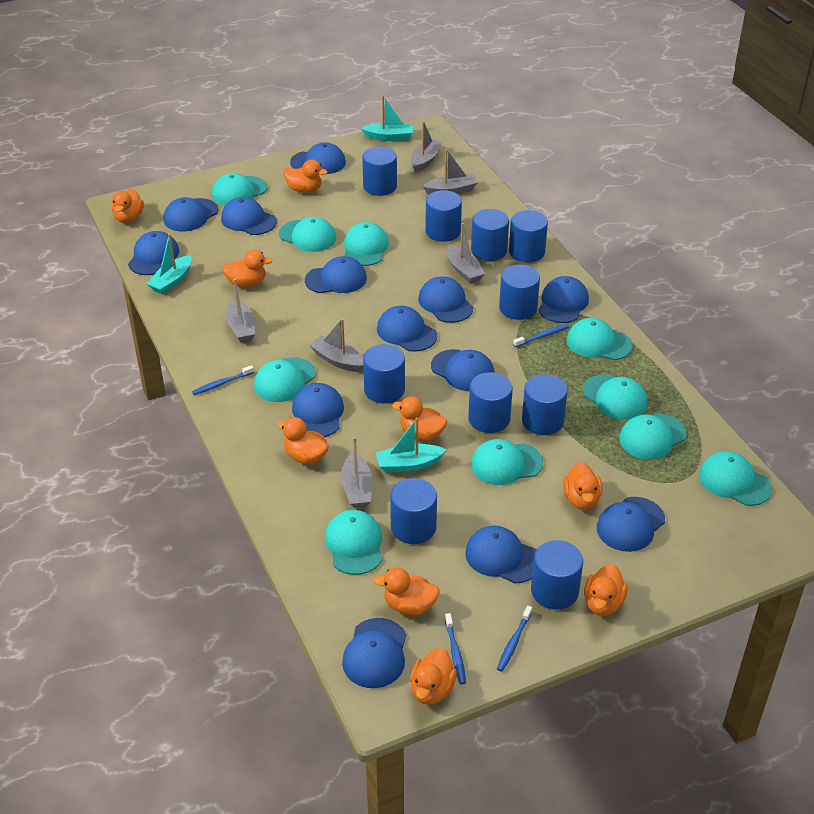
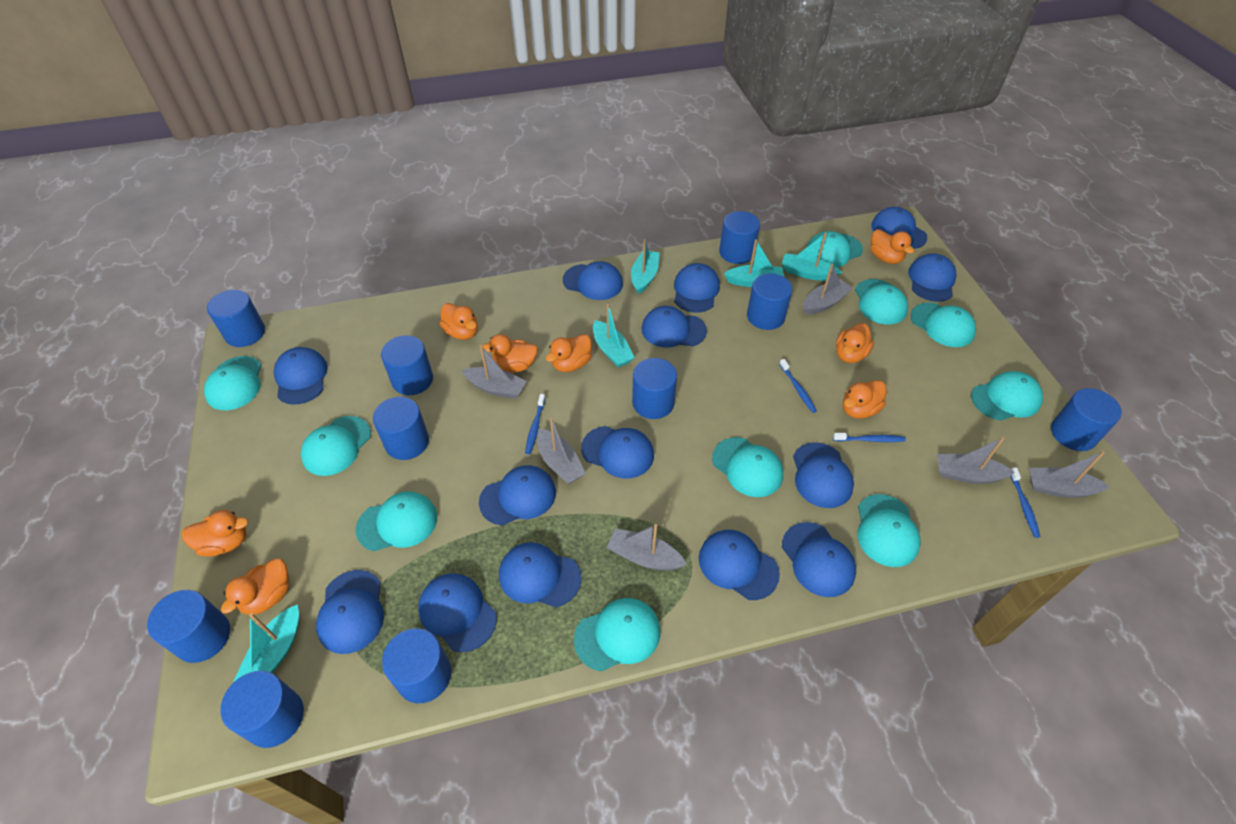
blue cap: 13 -> 14
orange duck: 9 -> 8
turquoise boat: 3 -> 5

